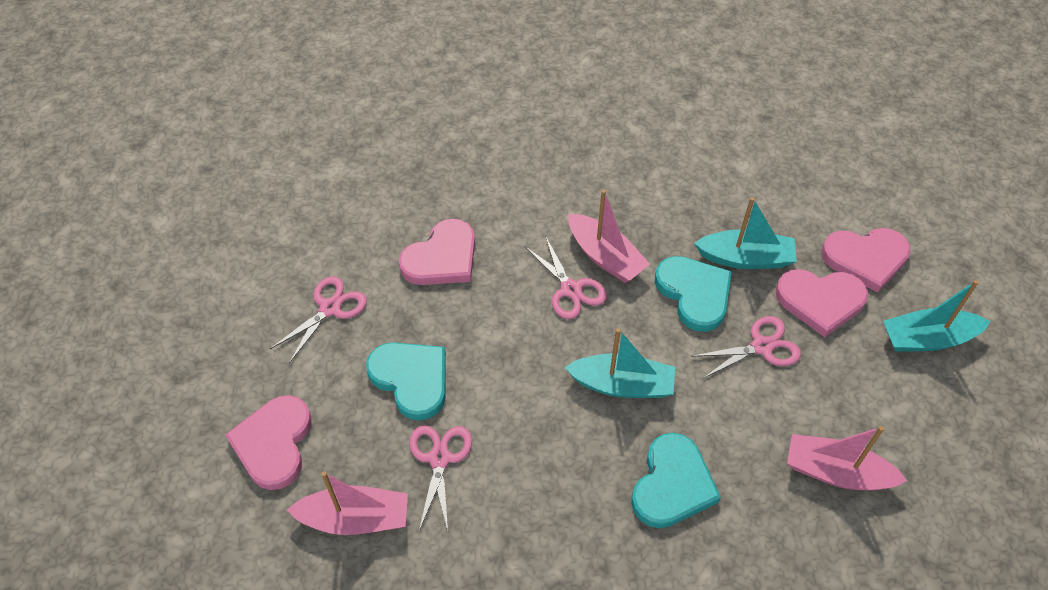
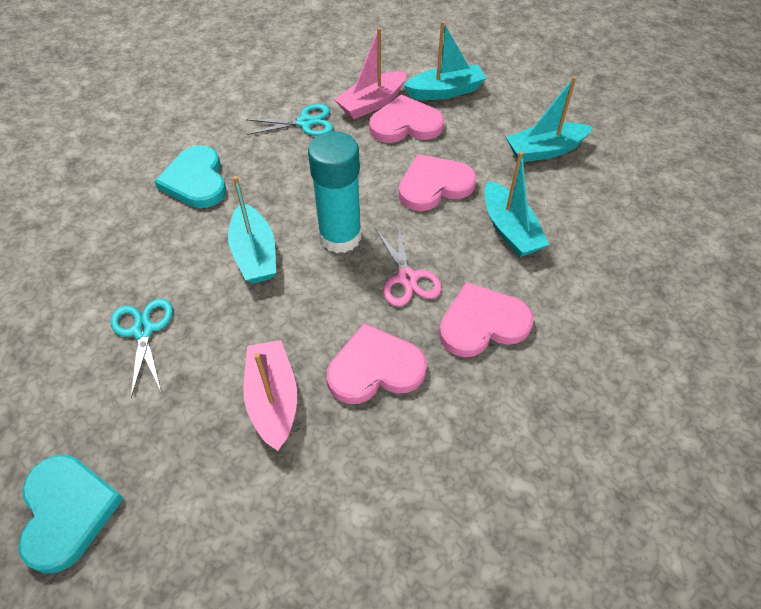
pink boat: 3 -> 2
pink scissors: 4 -> 1
turquoise boat: 3 -> 4
turquoise glue stick: 0 -> 1
turquoise heart: 3 -> 2
turquoise scissors: 0 -> 2

